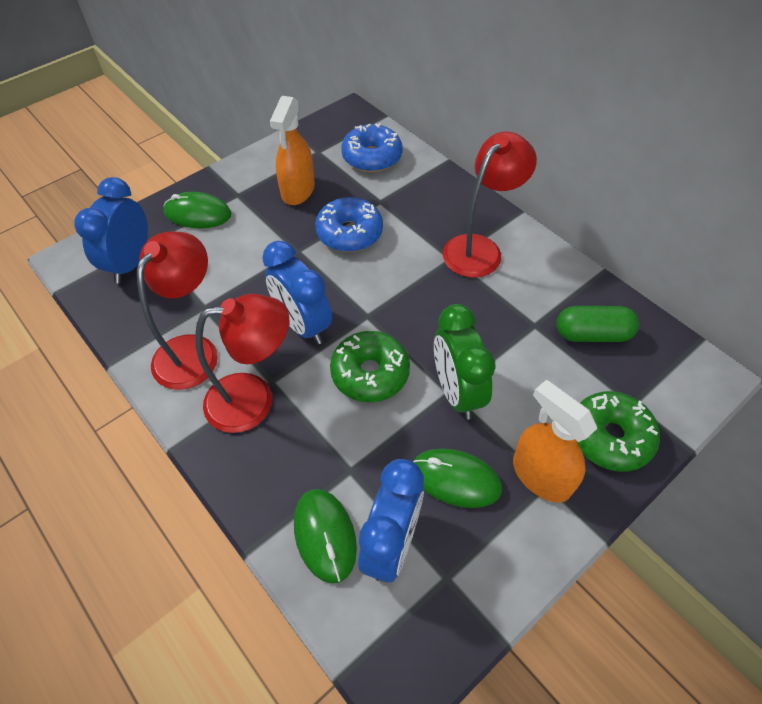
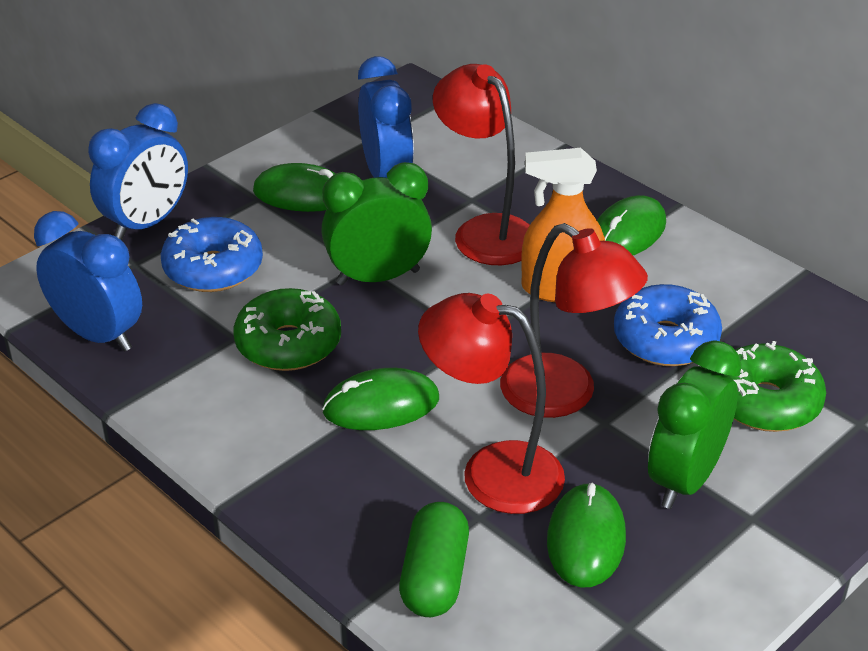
green clock: 1 -> 2
green mouse: 3 -> 4
orange spray bottle: 2 -> 1

